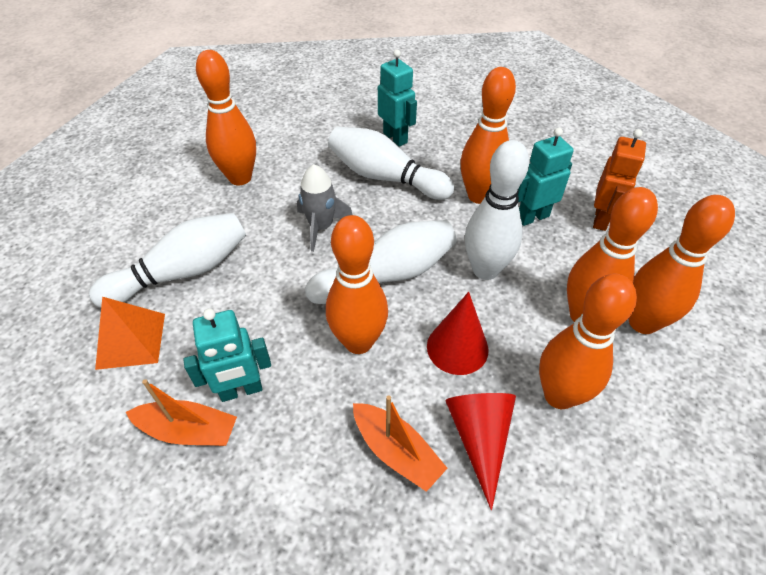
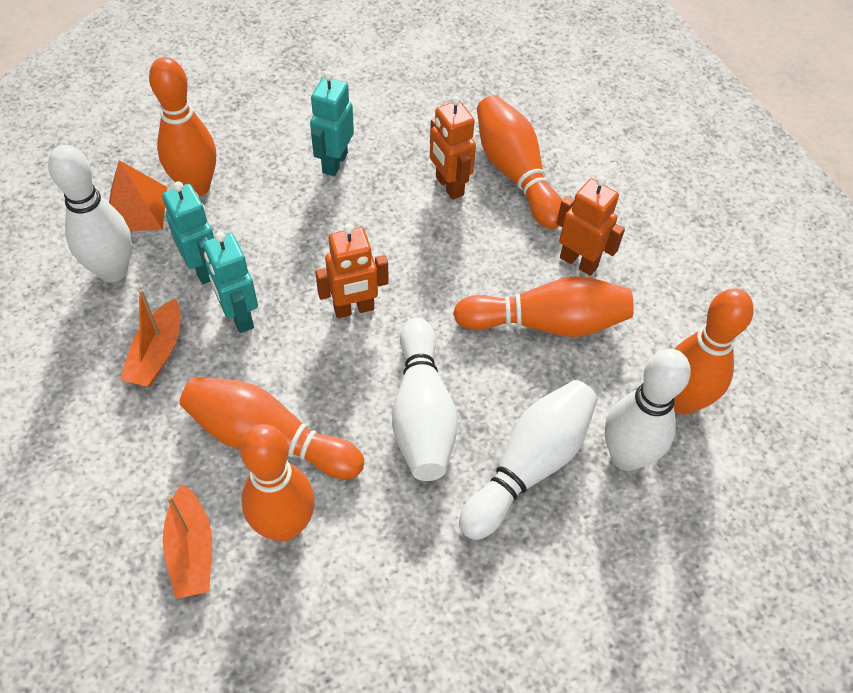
grey rocket: 1 -> 0
orange robot: 1 -> 3
red cone: 2 -> 0

